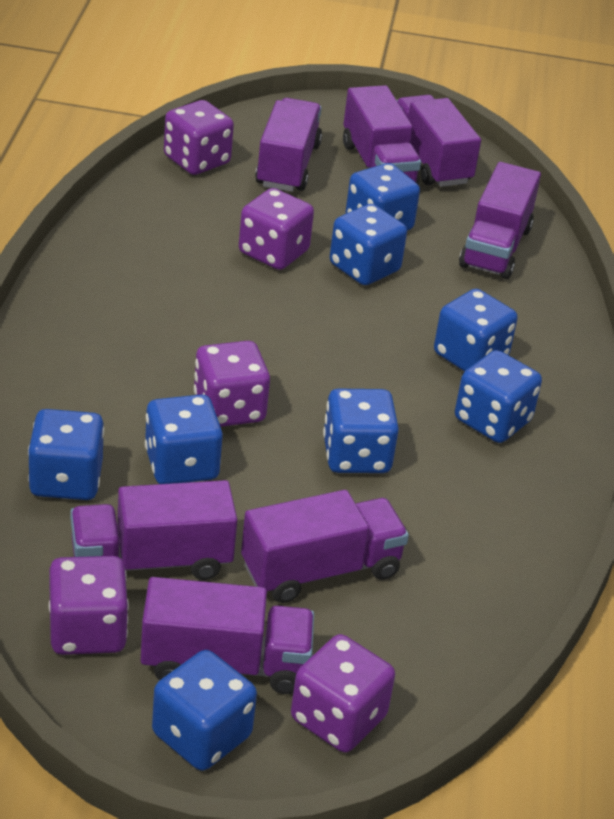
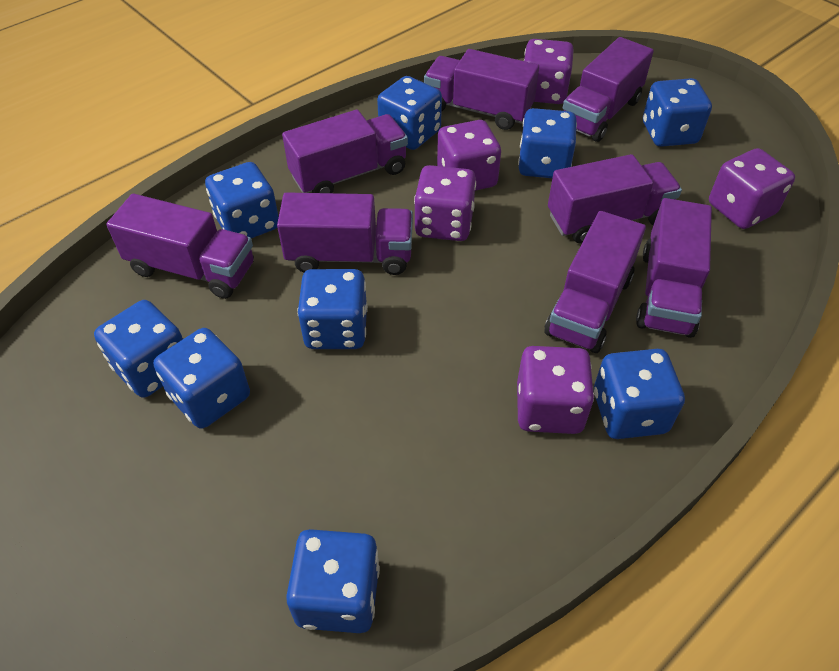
blue dice: 8 -> 9
purple truck: 7 -> 8

